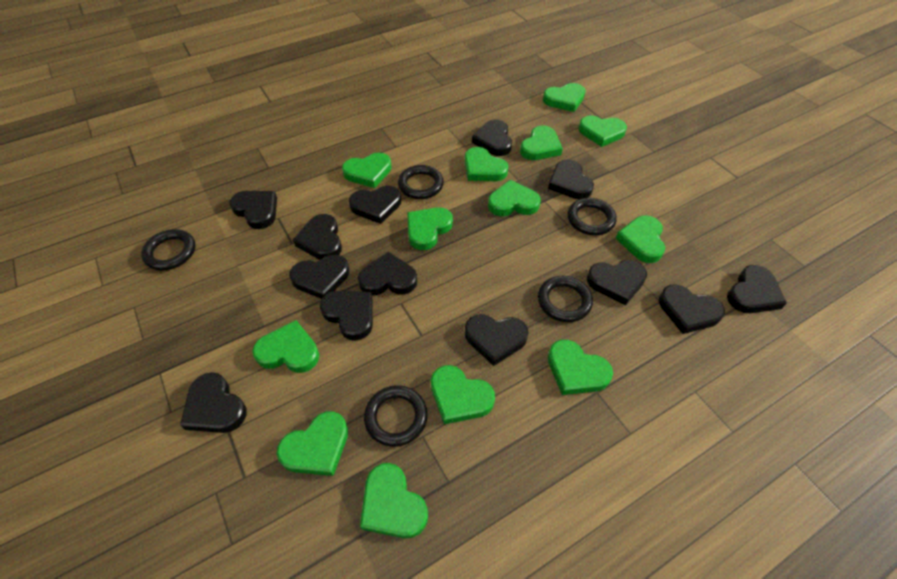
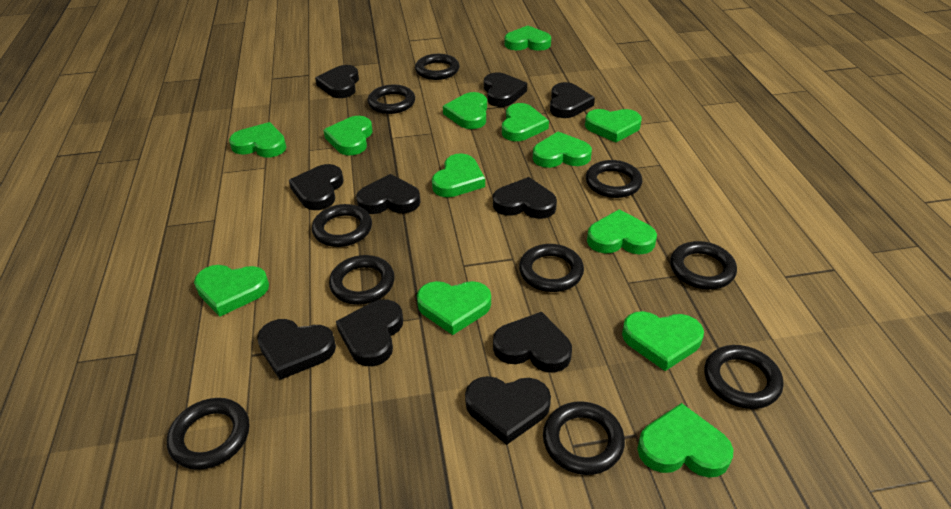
black heart: 13 -> 10
black ring: 5 -> 10

